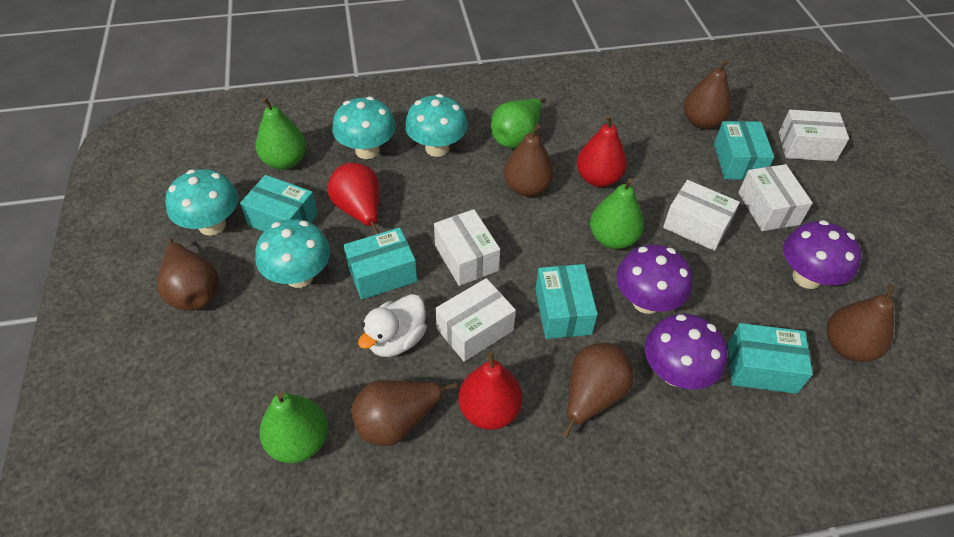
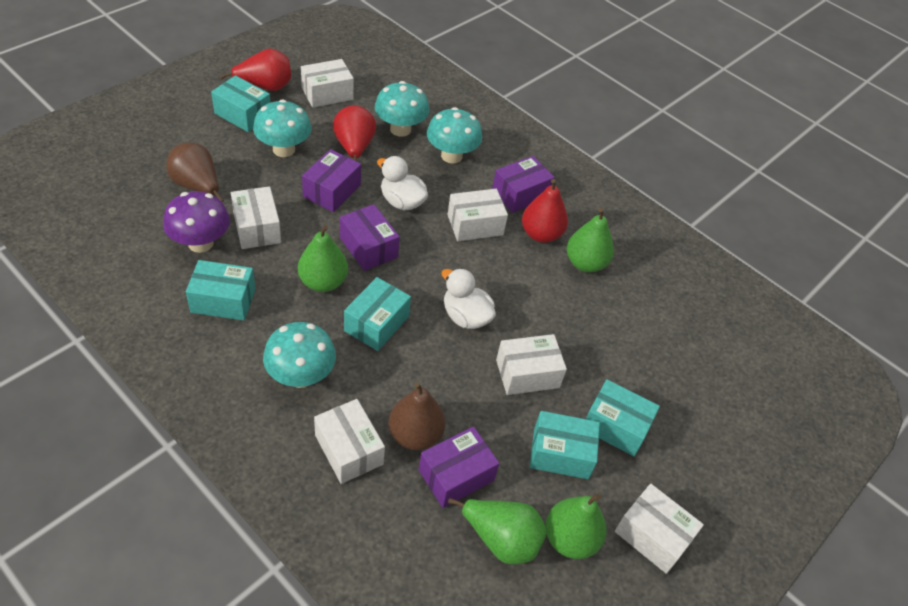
brown pear: 6 -> 2
purple box: 0 -> 4
purple mushroom: 3 -> 1
white box: 5 -> 6
white duck: 1 -> 2

